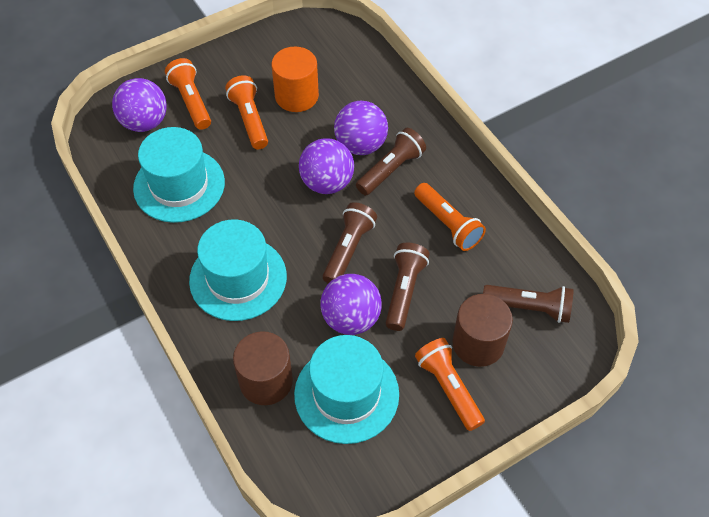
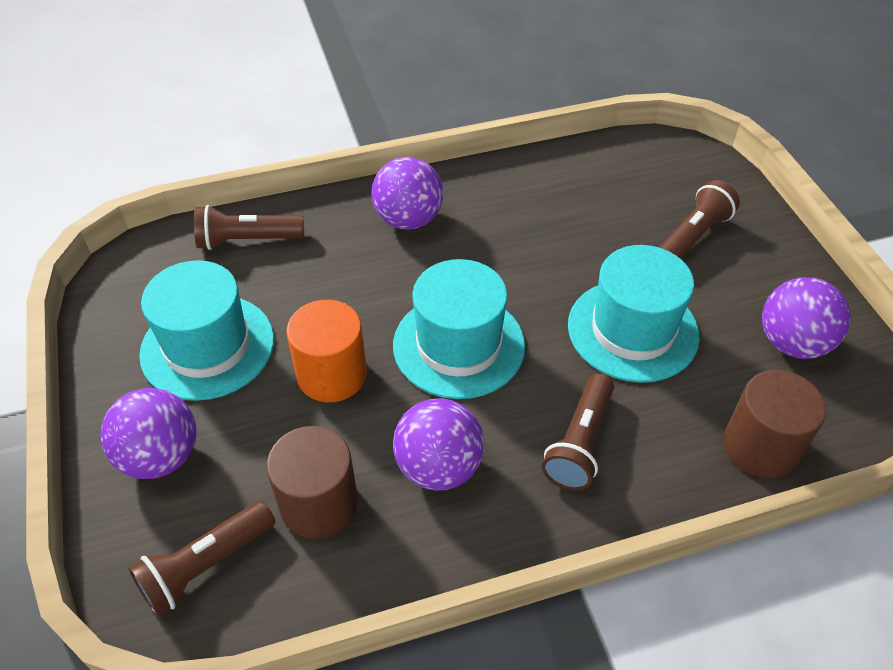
orange flashlight: 4 -> 0

